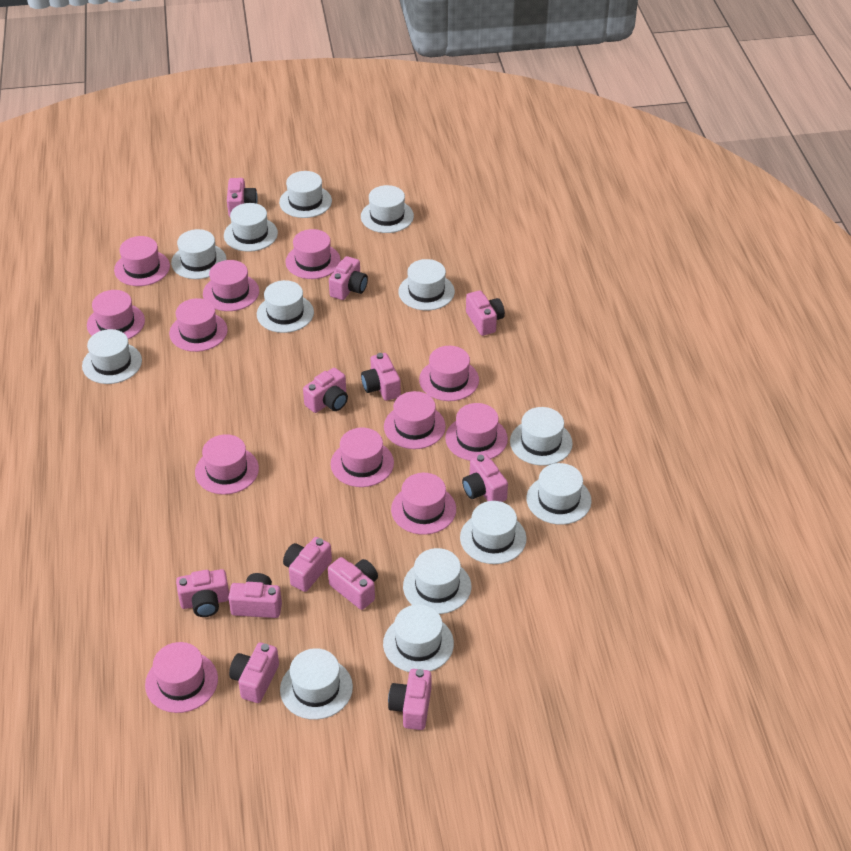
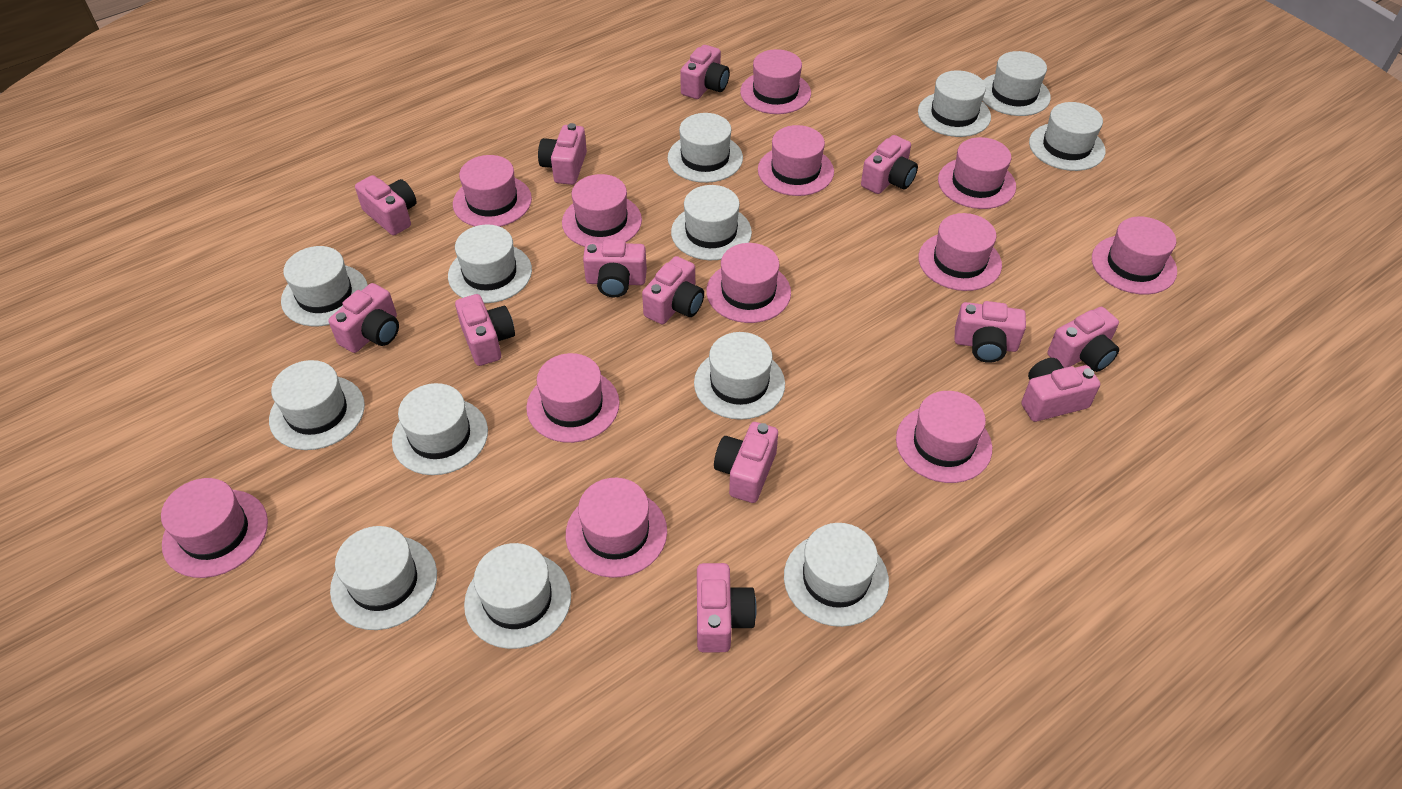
pink camera: 12 -> 13

